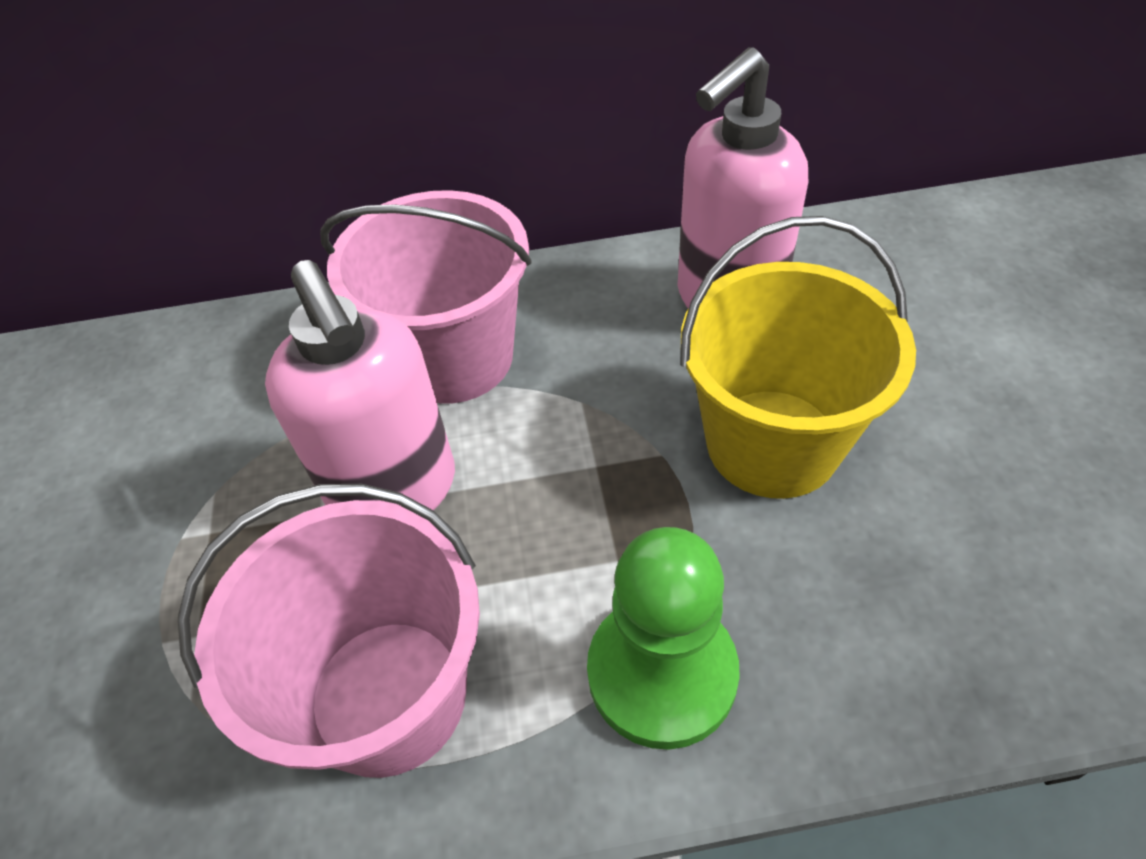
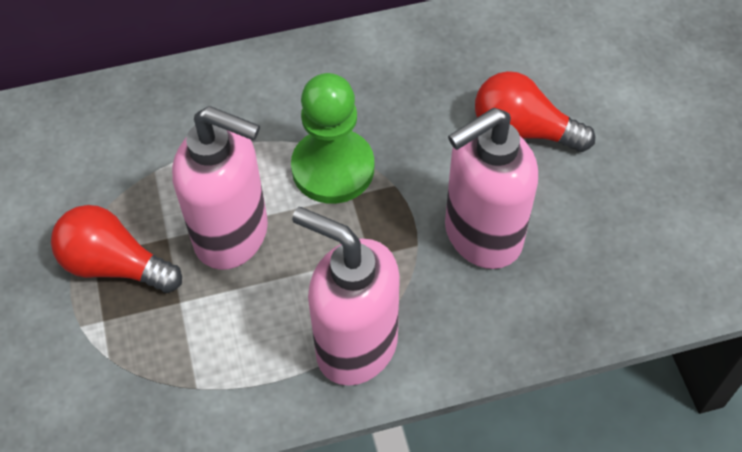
pink bucket: 2 -> 0
pink soap dispenser: 2 -> 3
red light bulb: 0 -> 2
yellow bucket: 1 -> 0

